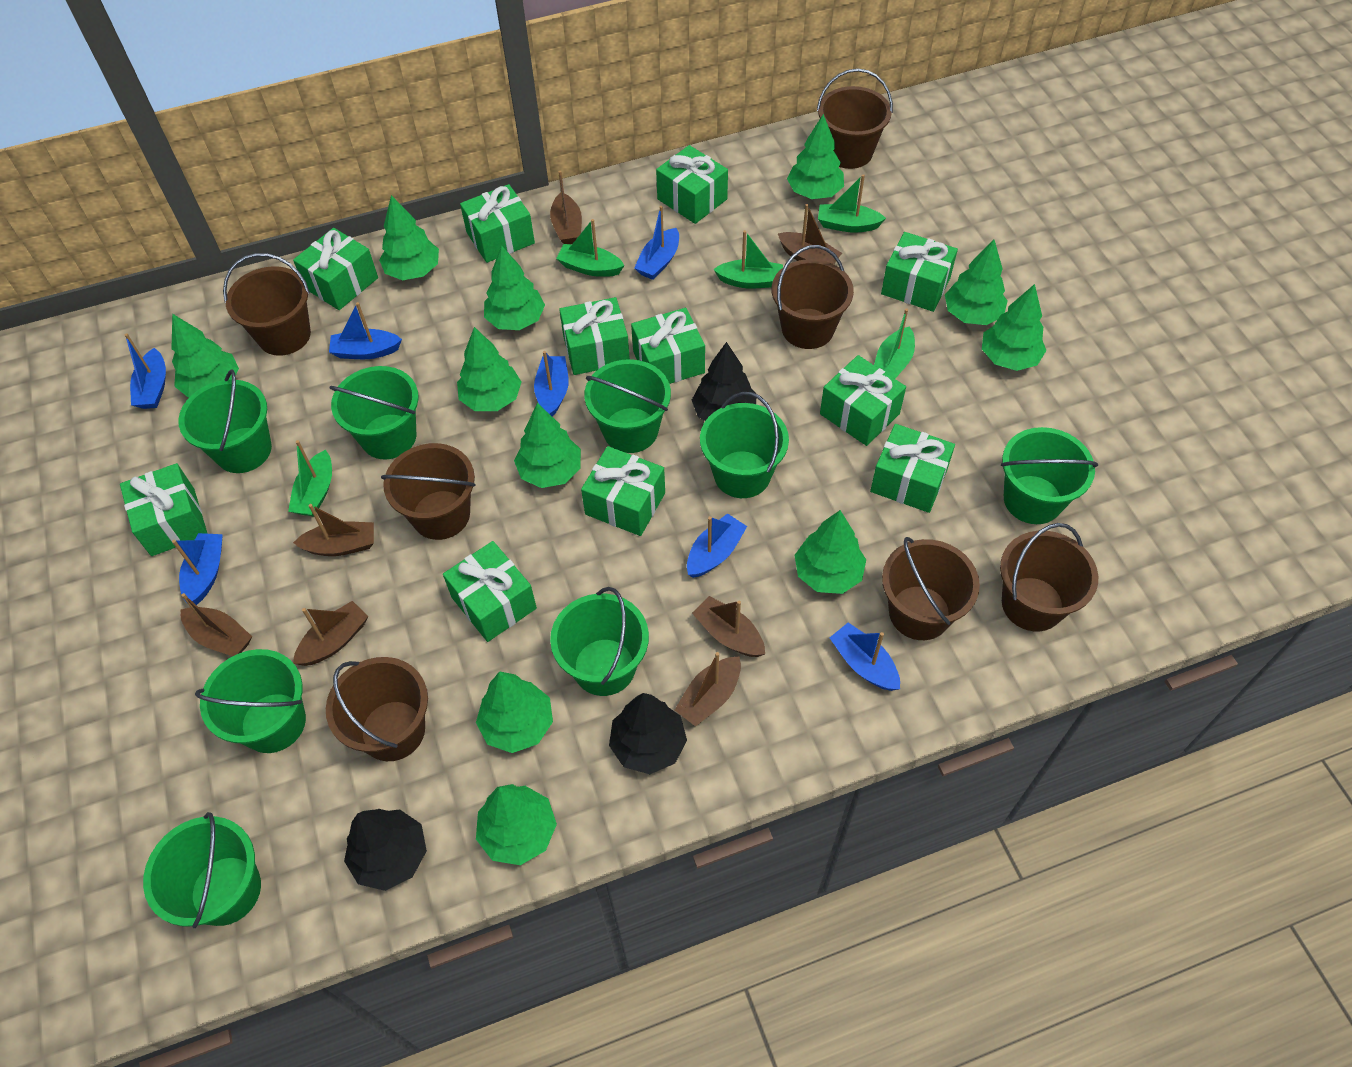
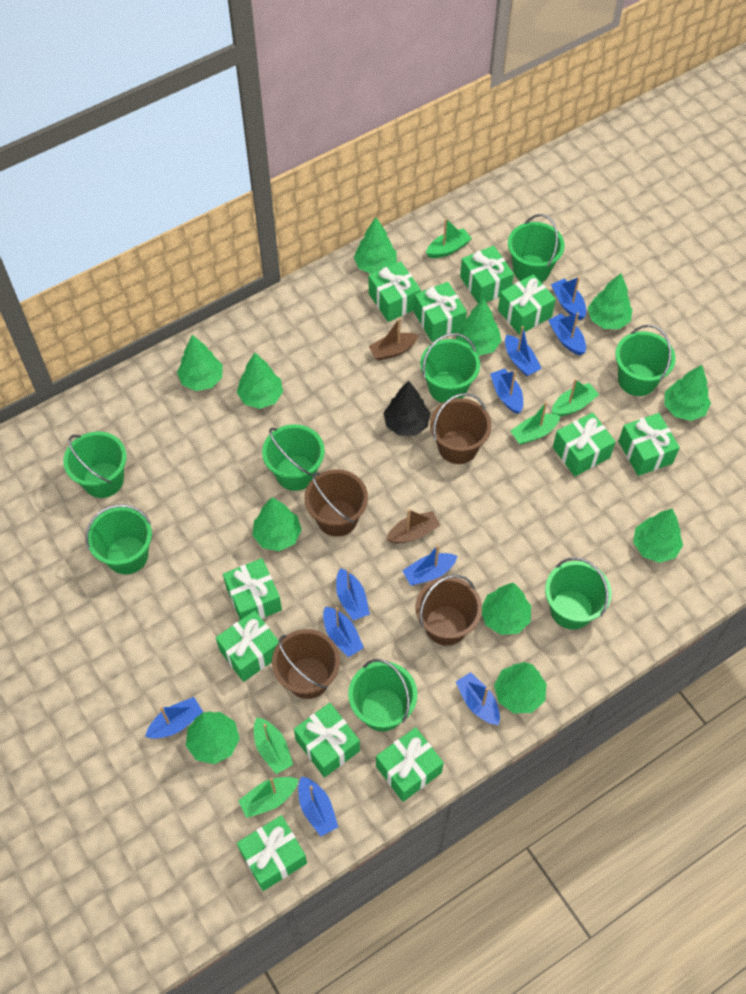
black tree: 3 -> 1
blue boat: 7 -> 10
brown boat: 7 -> 2
brown bucket: 7 -> 4

